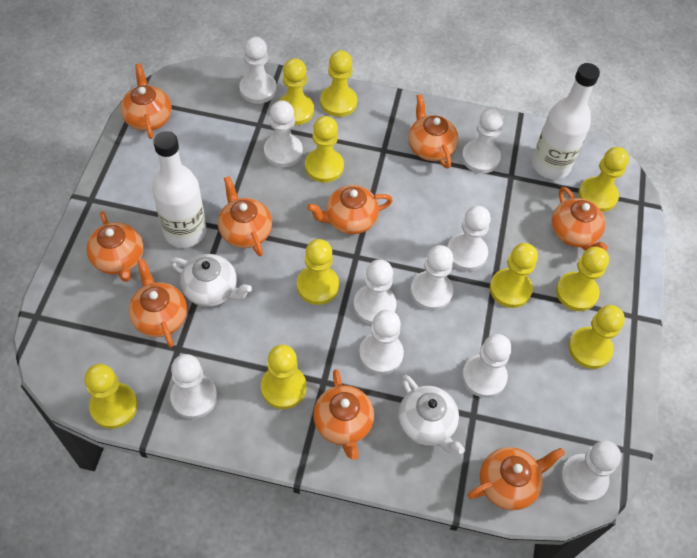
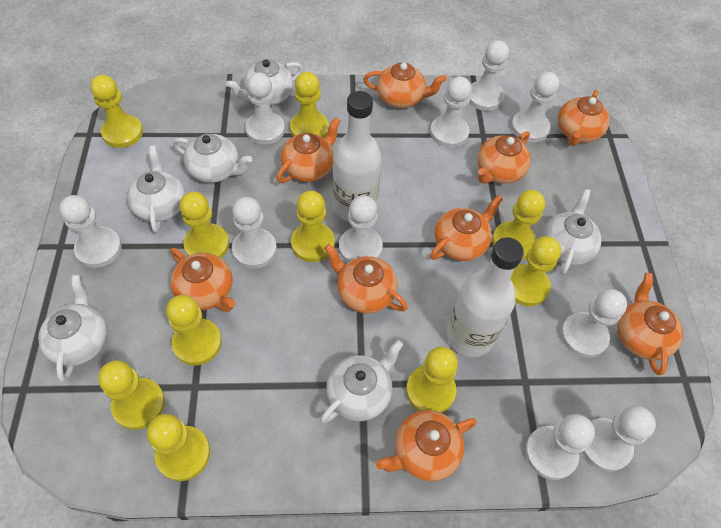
white teapot: 2 -> 6

